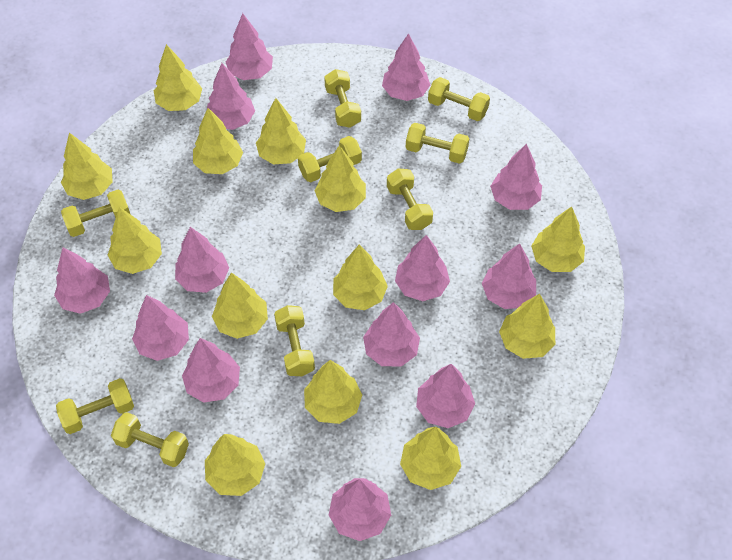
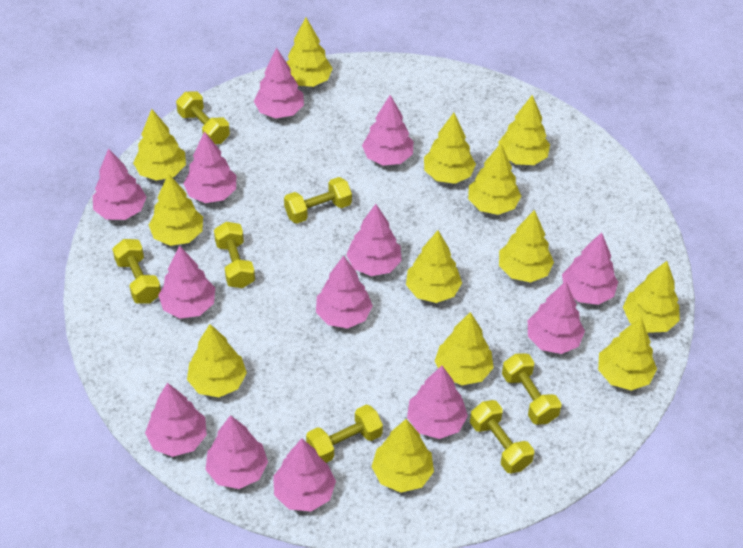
yellow dumbbell: 9 -> 7

